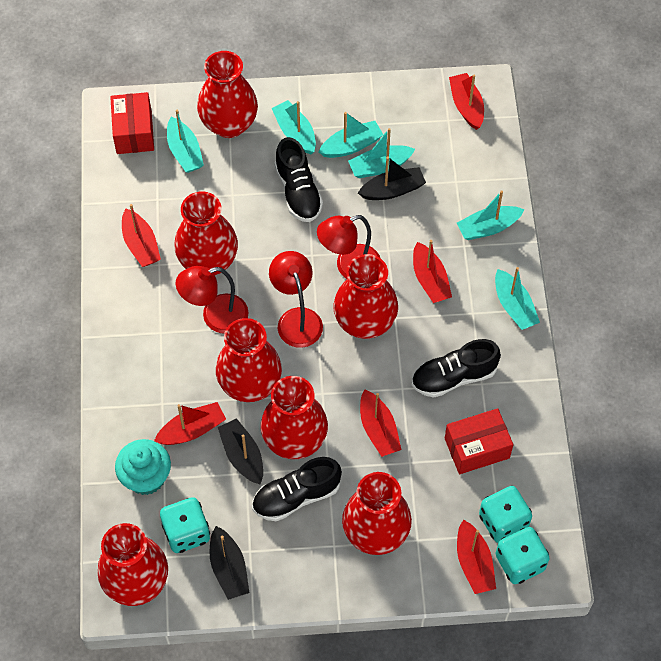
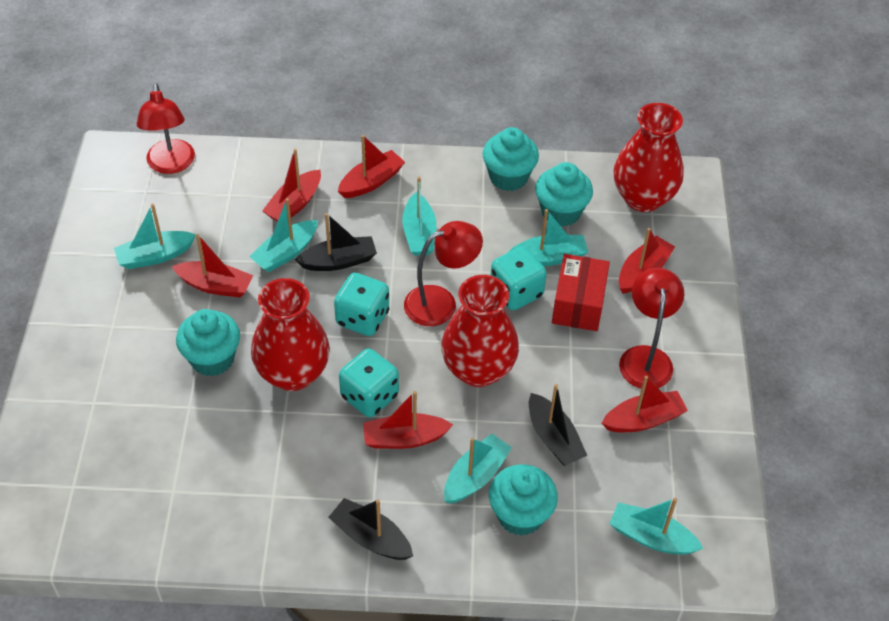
black shoe: 3 -> 0
red box: 2 -> 1
red vase: 7 -> 3
turquoise cupcake: 1 -> 4

